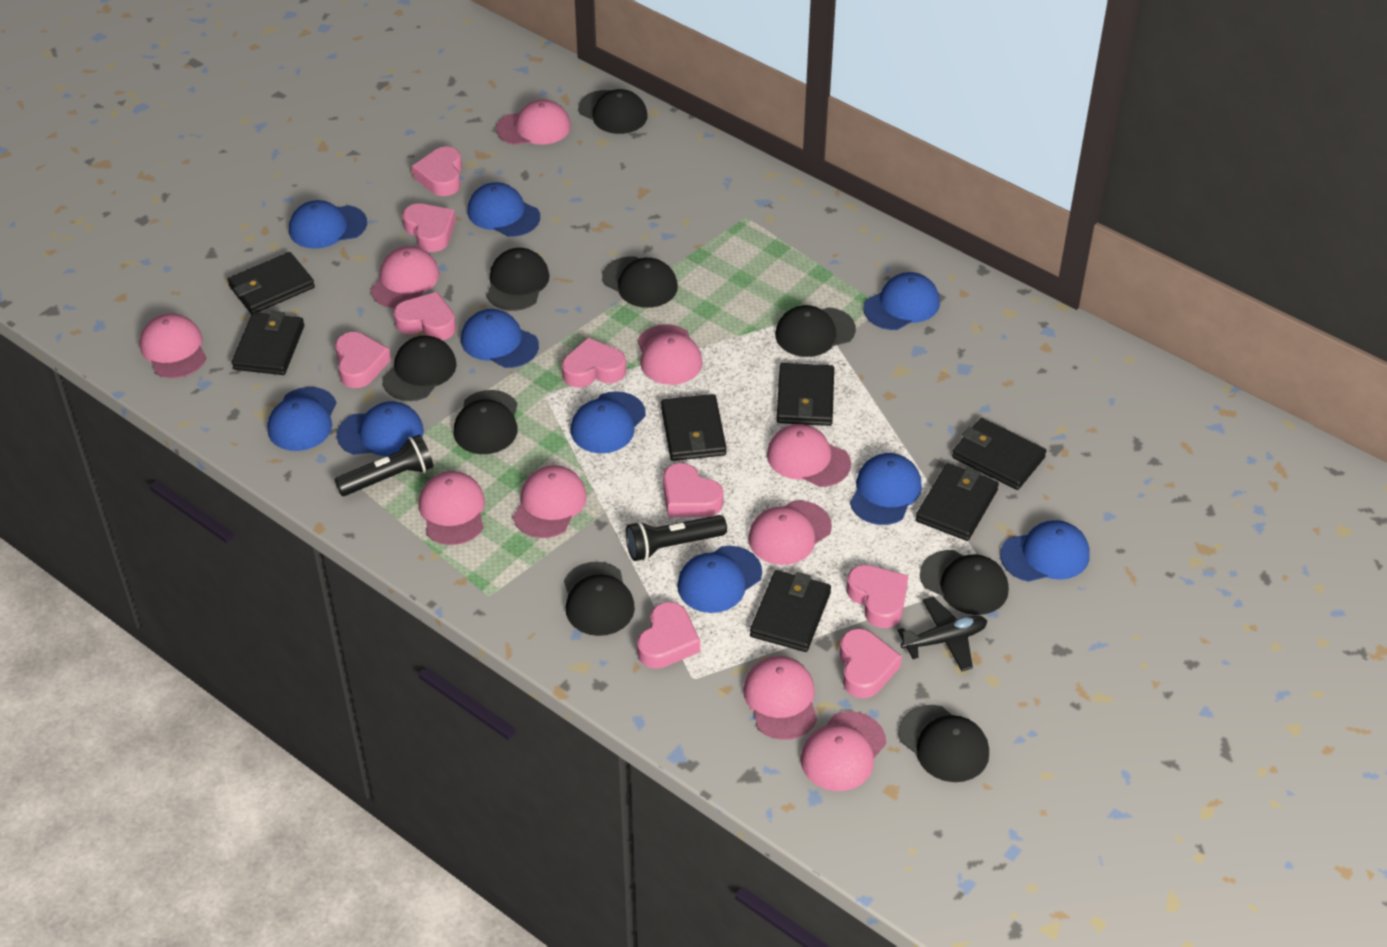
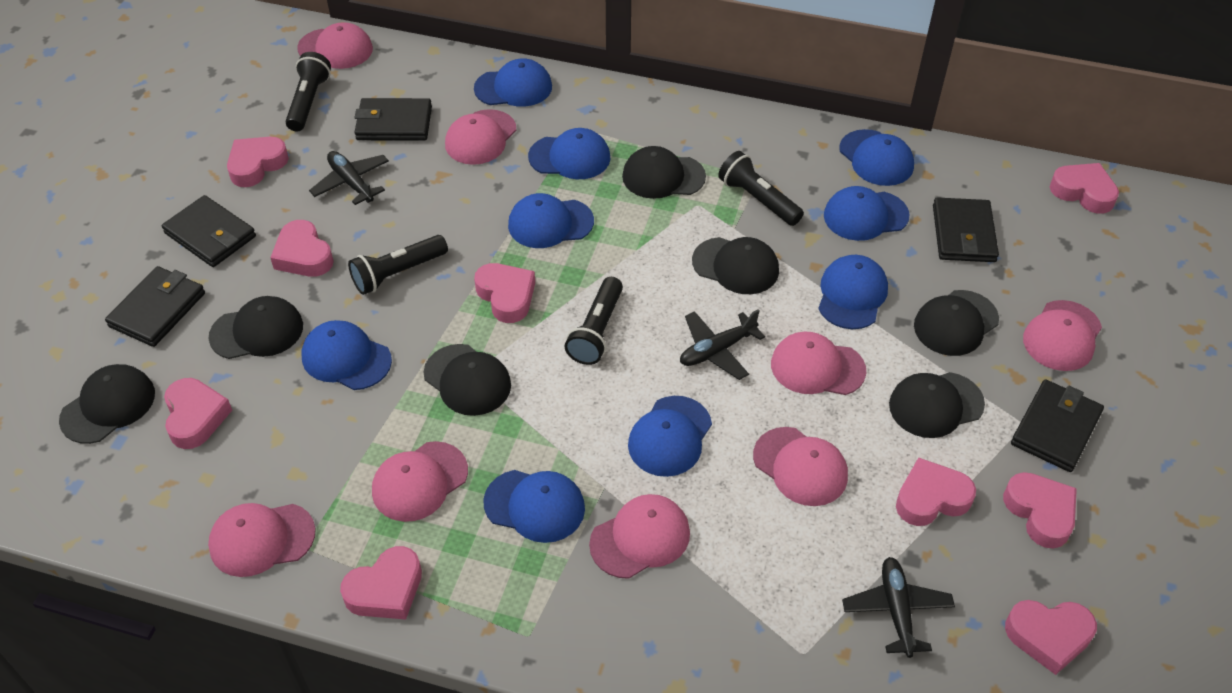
black cap: 9 -> 7
black flashlight: 2 -> 4
black plane: 1 -> 3
black wallet: 7 -> 5
blue cap: 10 -> 9
pink cap: 10 -> 8

